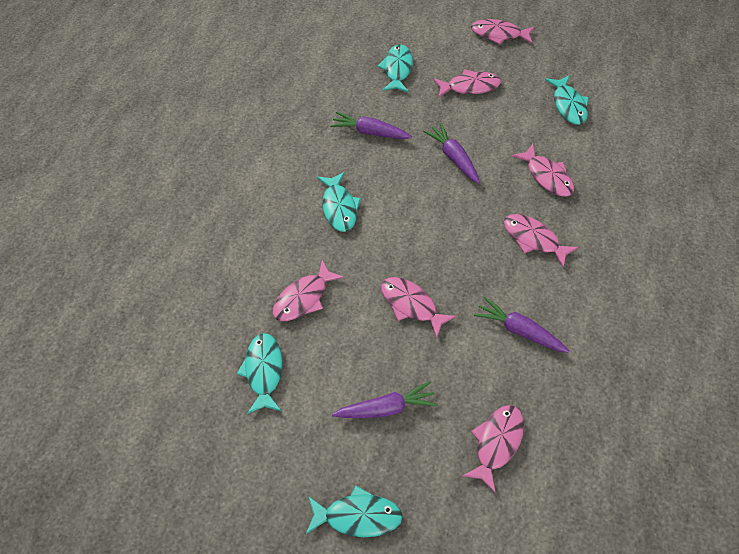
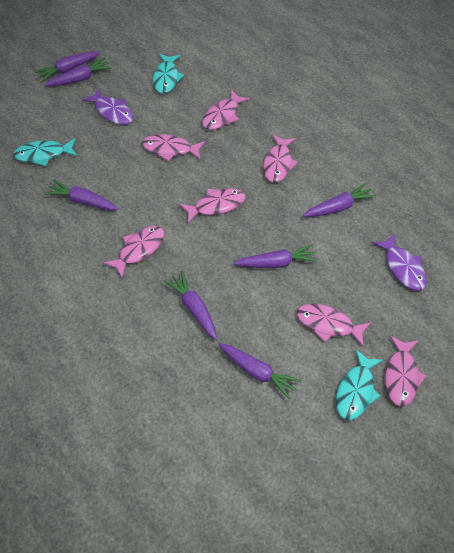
purple carrot: 4 -> 7
purple fish: 0 -> 2
turquoise fish: 5 -> 3

